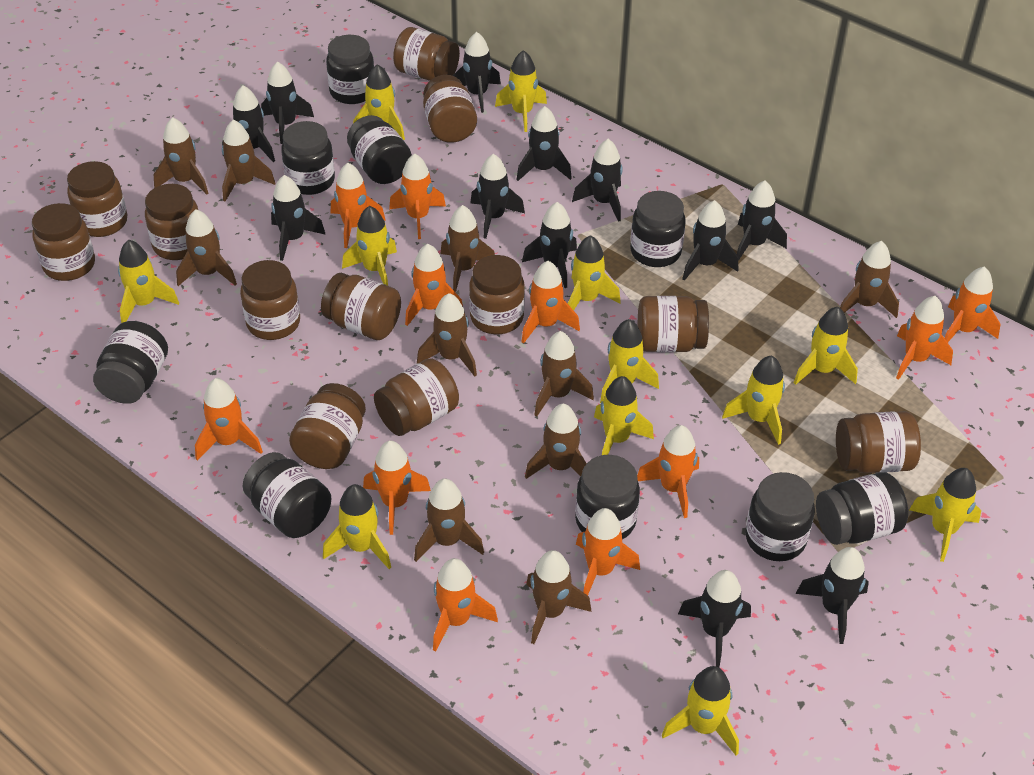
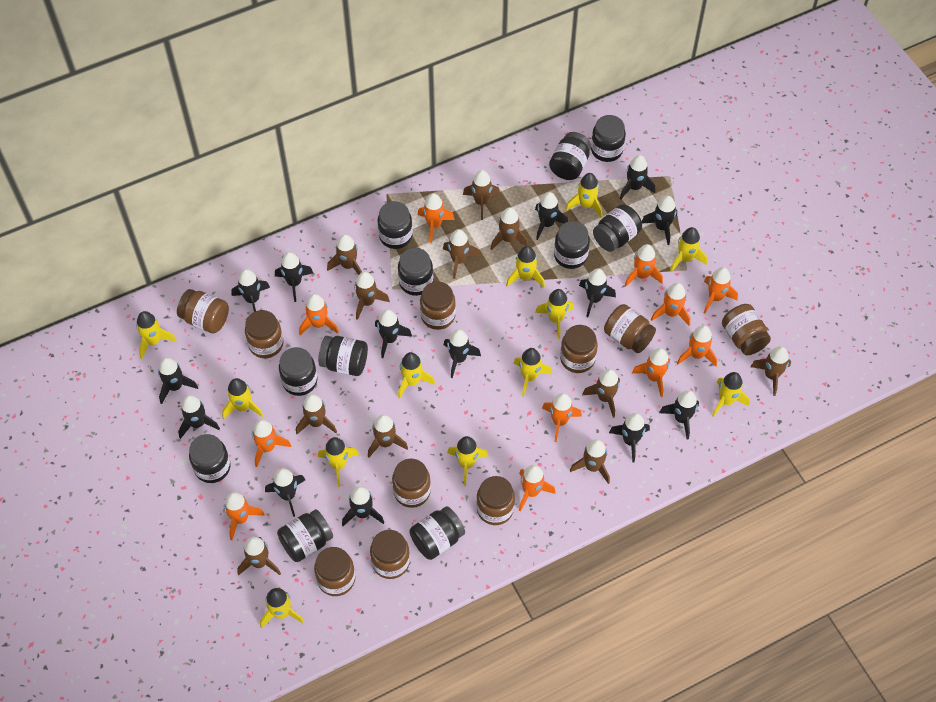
black jar: 9 -> 11
black rocket: 12 -> 14
brown jar: 12 -> 10
brown rocket: 10 -> 11

